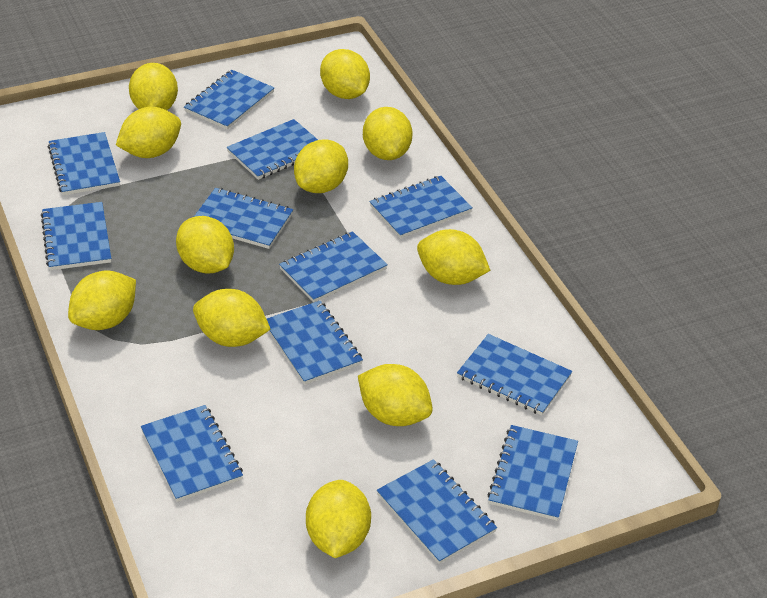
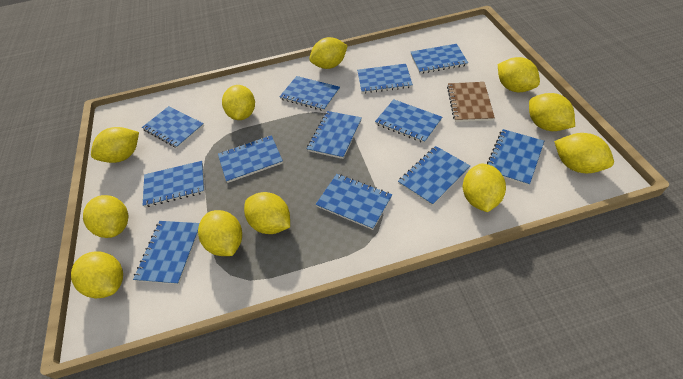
brown notebook: 0 -> 1

